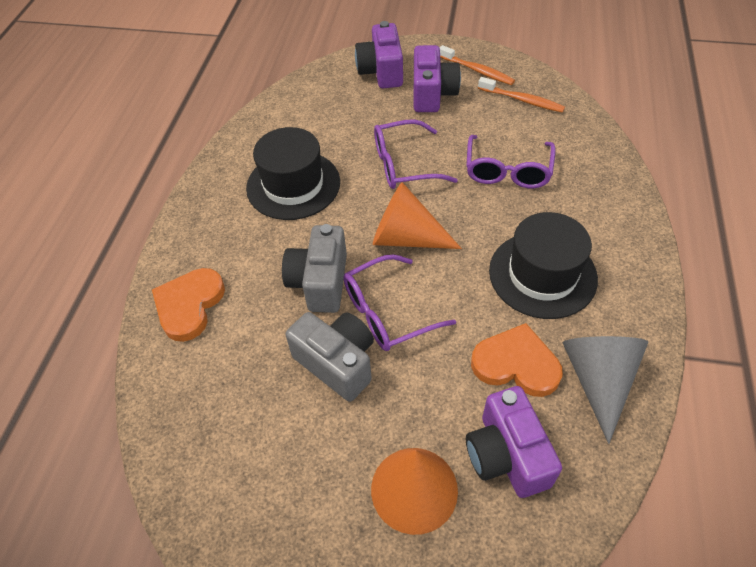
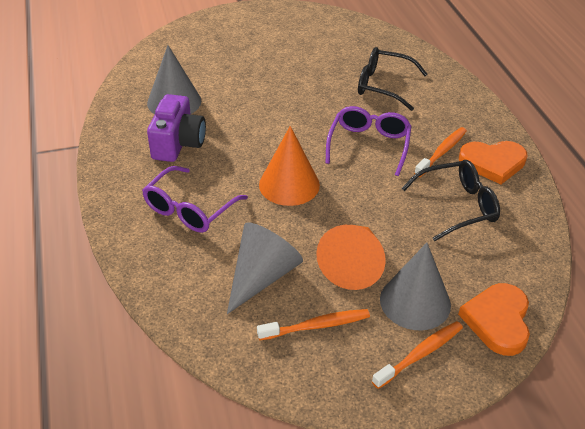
black glasses: 0 -> 2
black hat: 2 -> 0
grey camera: 2 -> 0
grey cone: 1 -> 3
orange toothbrush: 2 -> 3
purple camera: 3 -> 1
purple glasses: 3 -> 2

